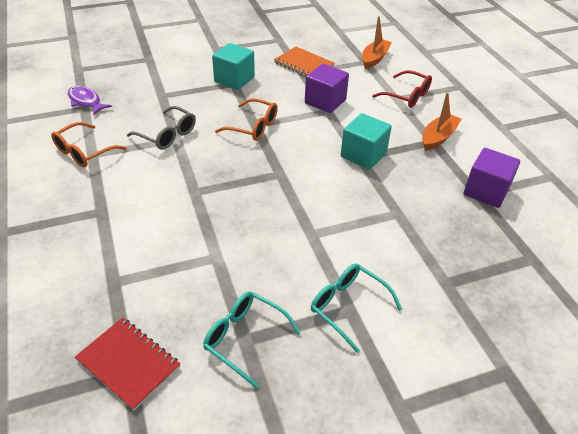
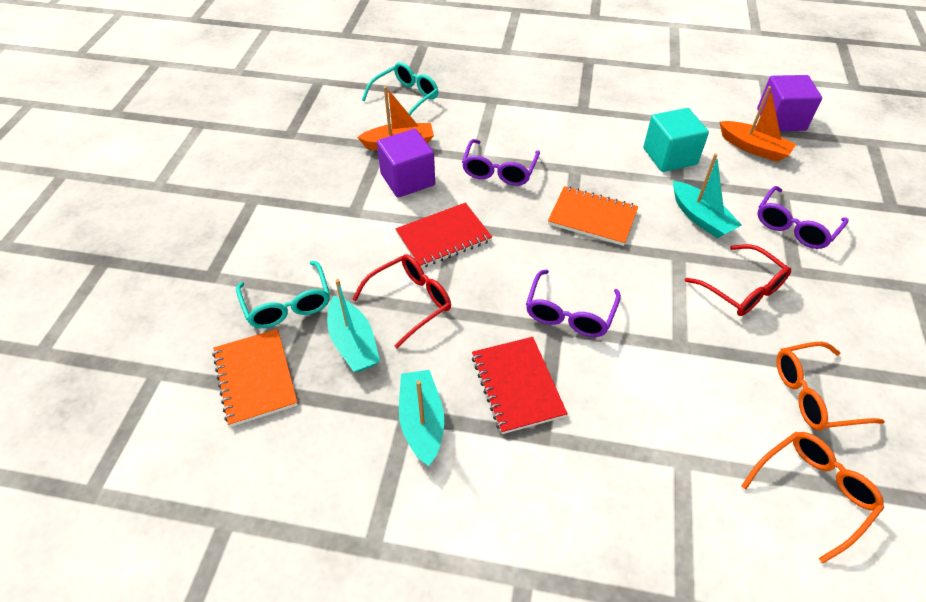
grey glasses: 1 -> 0
orange notebook: 1 -> 2
purple fish: 1 -> 0
purple glasses: 0 -> 3
red glasses: 1 -> 2
red notebook: 1 -> 2
turquoise boat: 0 -> 3
turquoise cube: 2 -> 1

